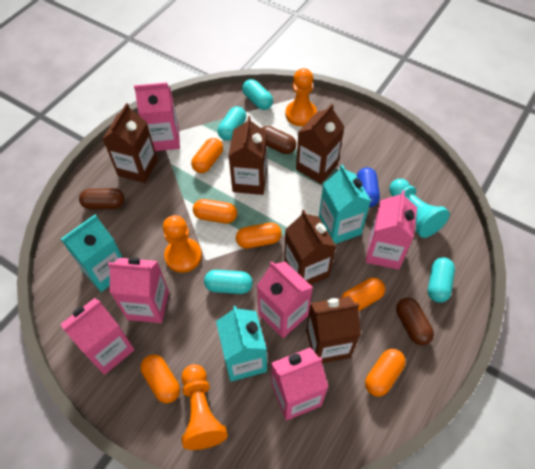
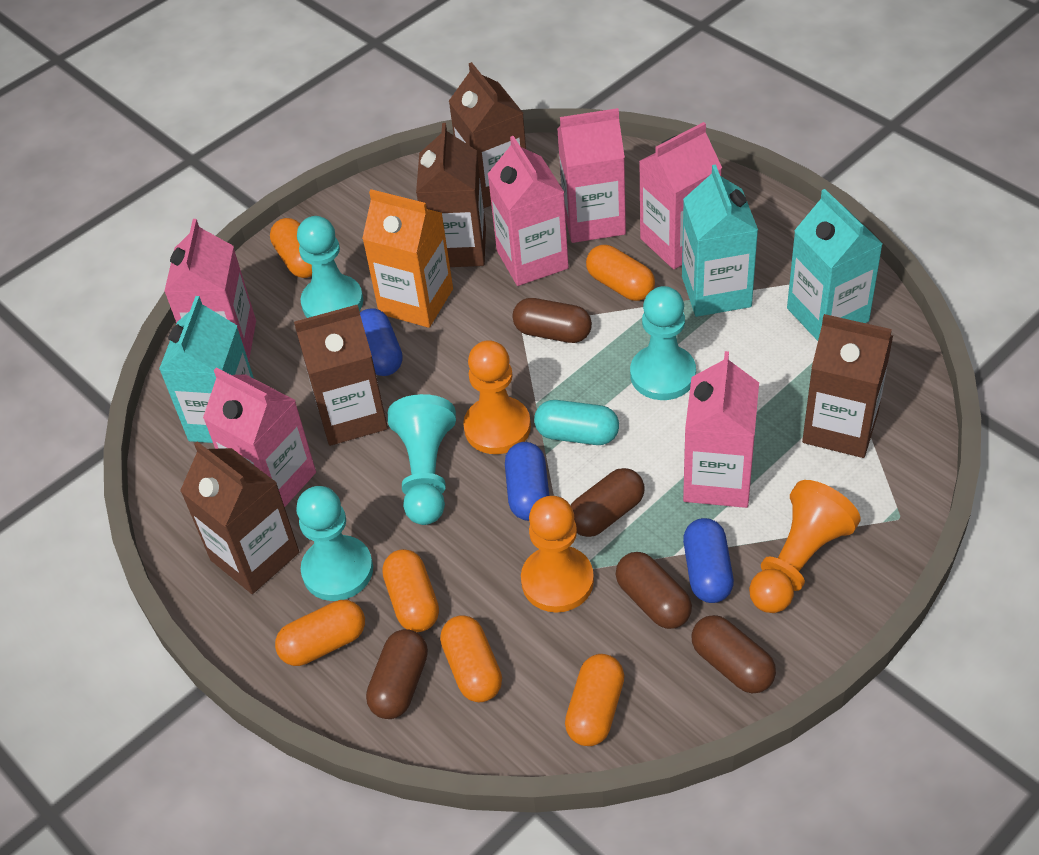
blue capsule: 1 -> 3
brown capsule: 3 -> 5
orange carton: 0 -> 1
turquoise capsule: 4 -> 1
turquoise pawn: 1 -> 4

